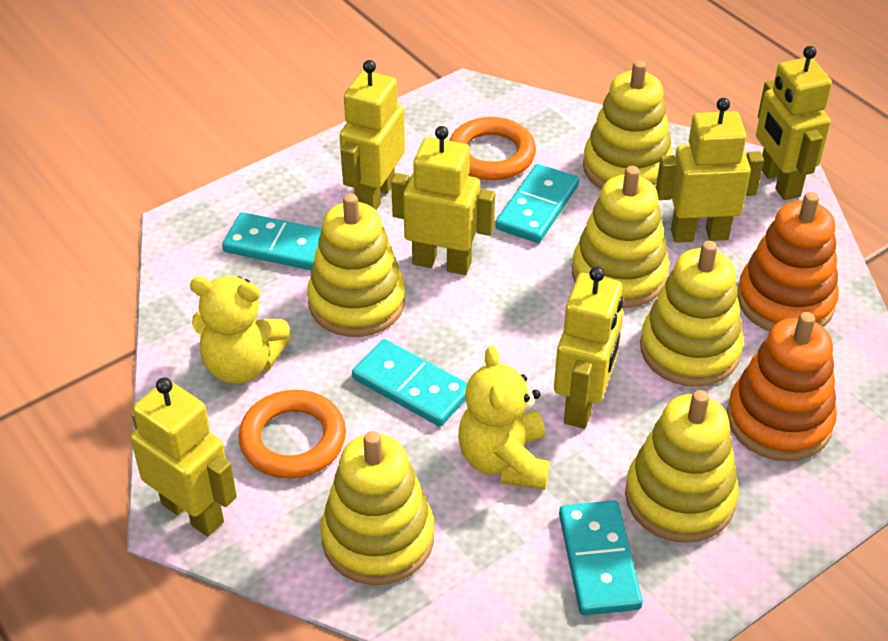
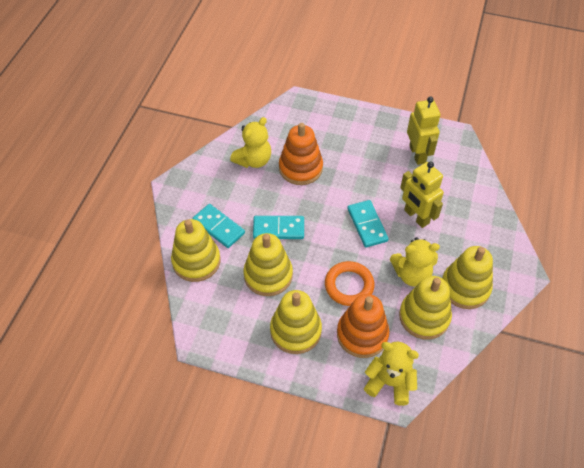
orange ring: 2 -> 1
turquoise domino: 4 -> 3
yellow robot: 6 -> 2
yellow stacking toy: 6 -> 5
yellow teddy bear: 2 -> 3

